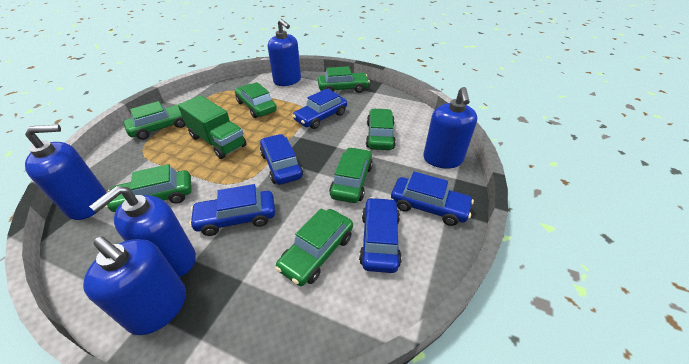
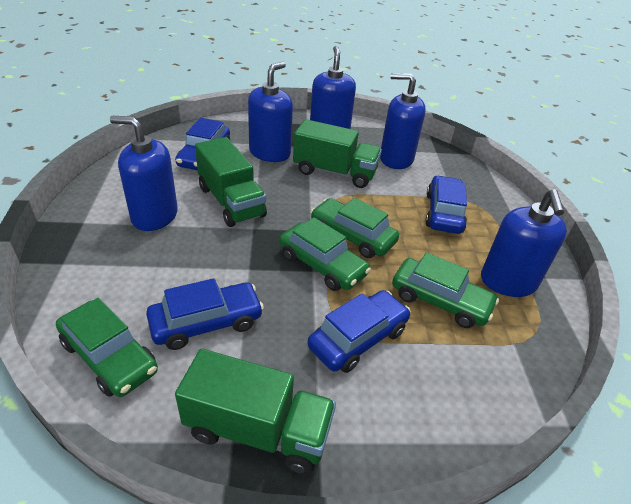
blue car: 5 -> 4
green car: 7 -> 4
green truck: 1 -> 3

